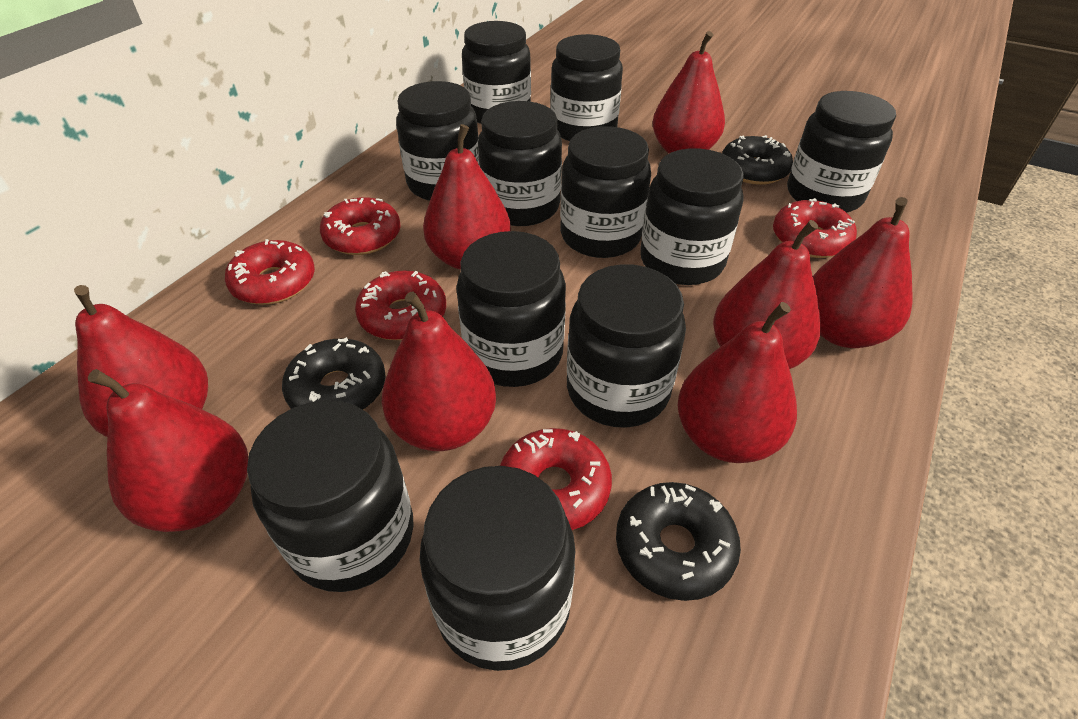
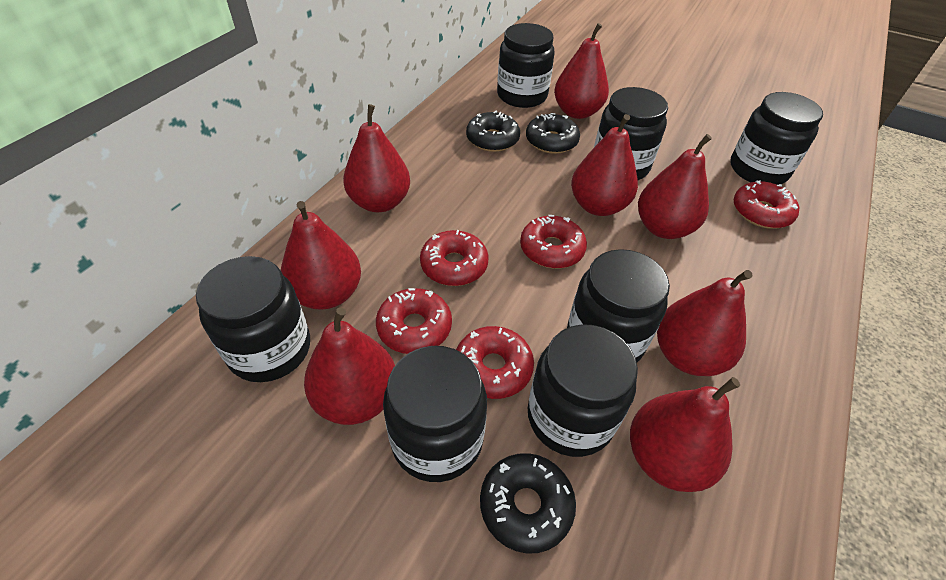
black jar: 11 -> 7

